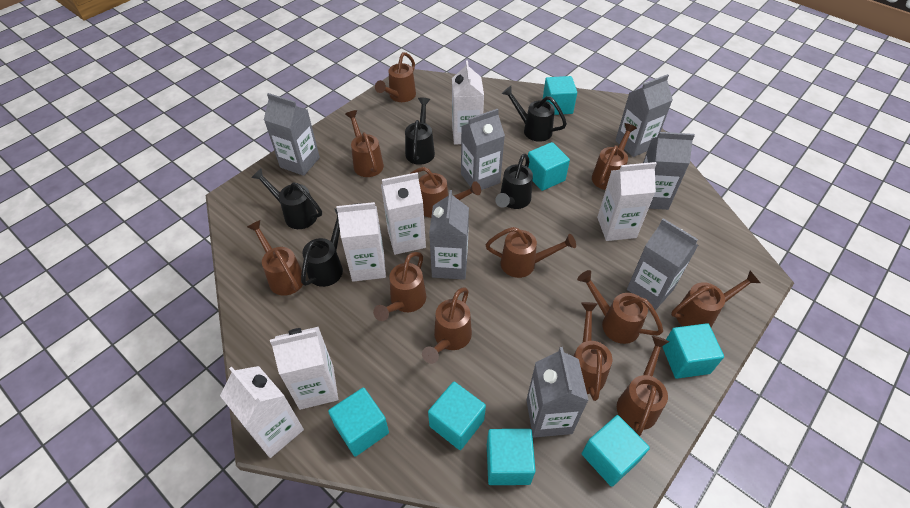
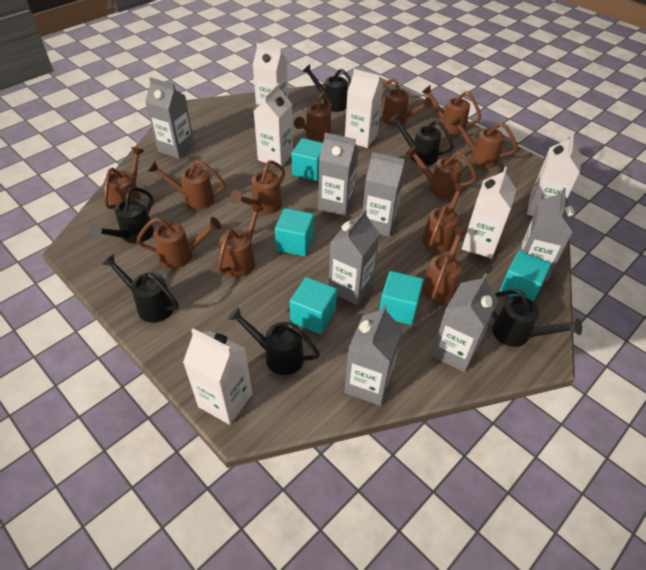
black watering can: 5 -> 6
turquoise cube: 7 -> 5

